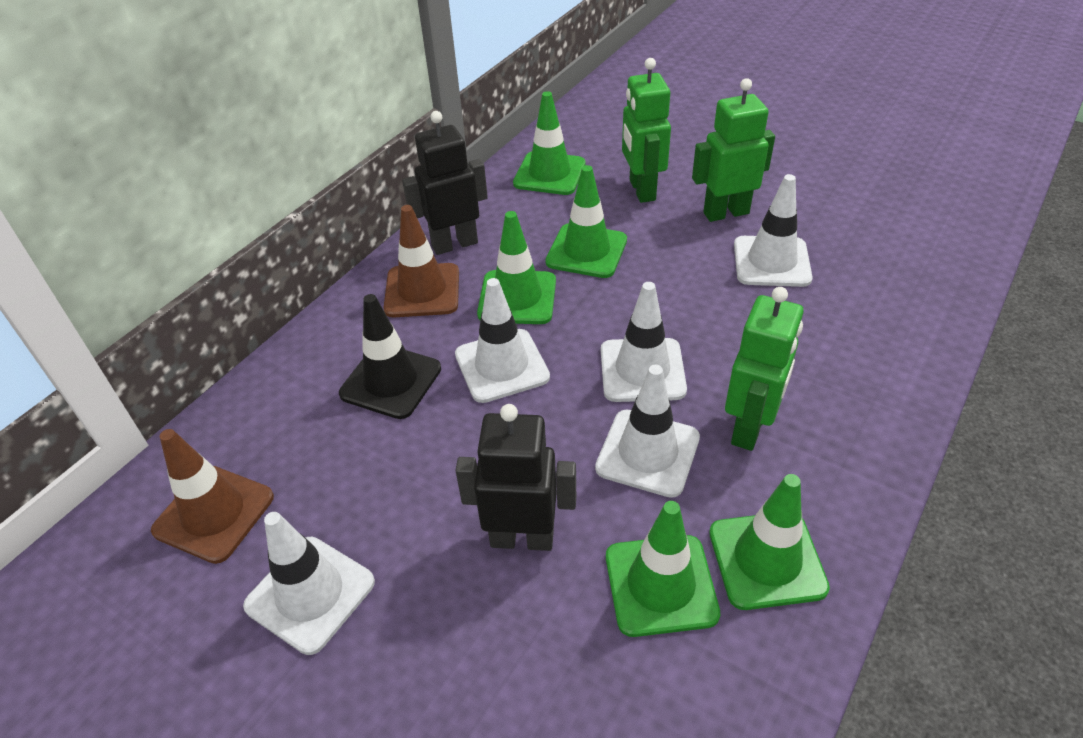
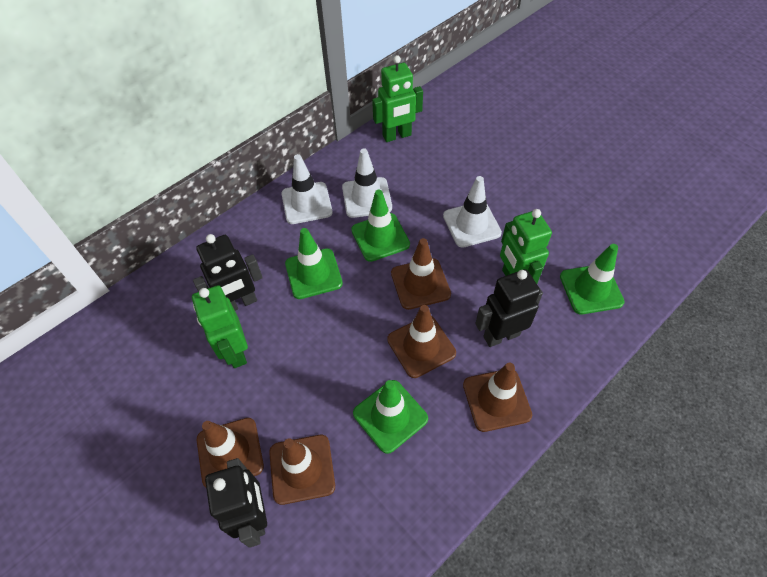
black robot: 2 -> 3
black traffic cone: 1 -> 0
brown traffic cone: 2 -> 5
green traffic cone: 5 -> 4
white traffic cone: 5 -> 3

